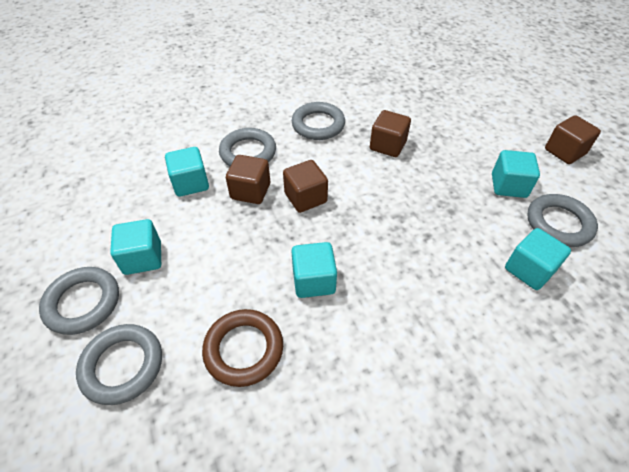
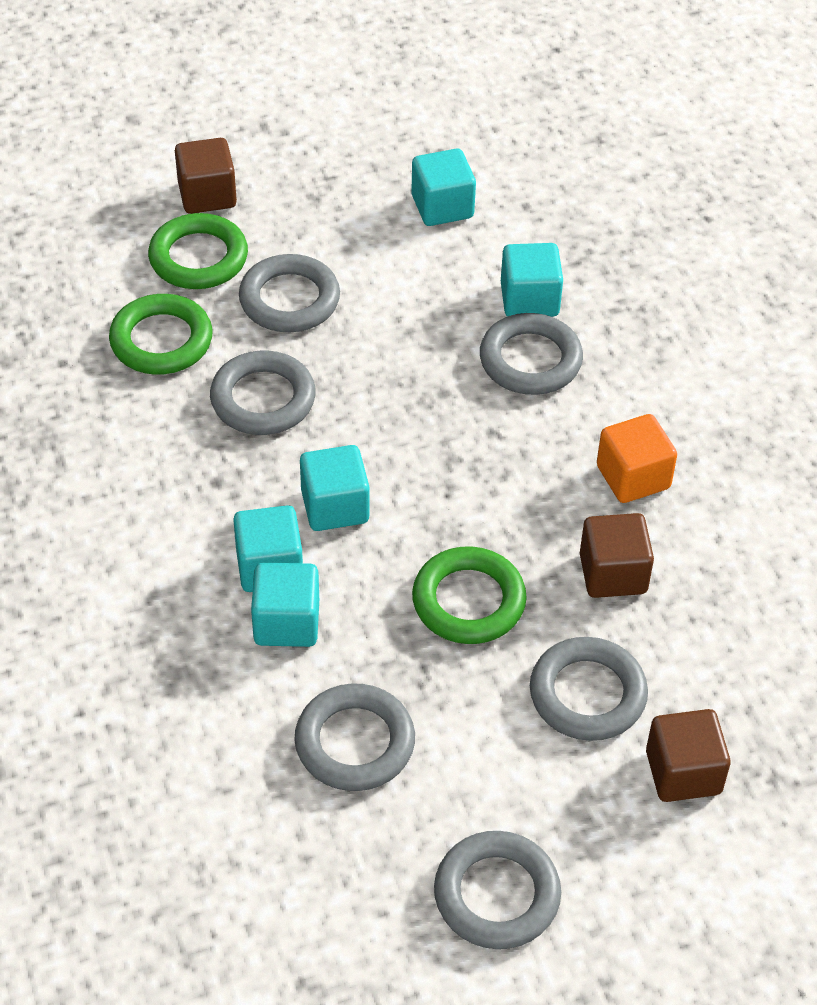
brown cube: 4 -> 3
brown ring: 1 -> 0
green ring: 0 -> 3
grey ring: 5 -> 6
orange cube: 0 -> 1

